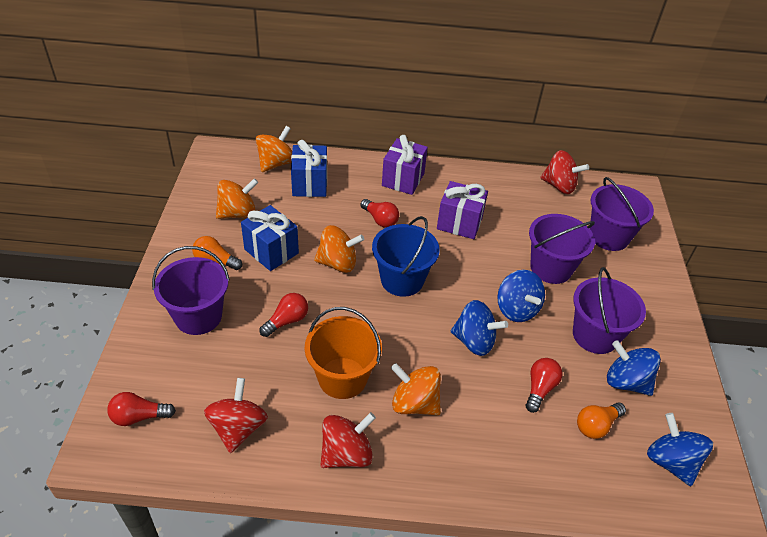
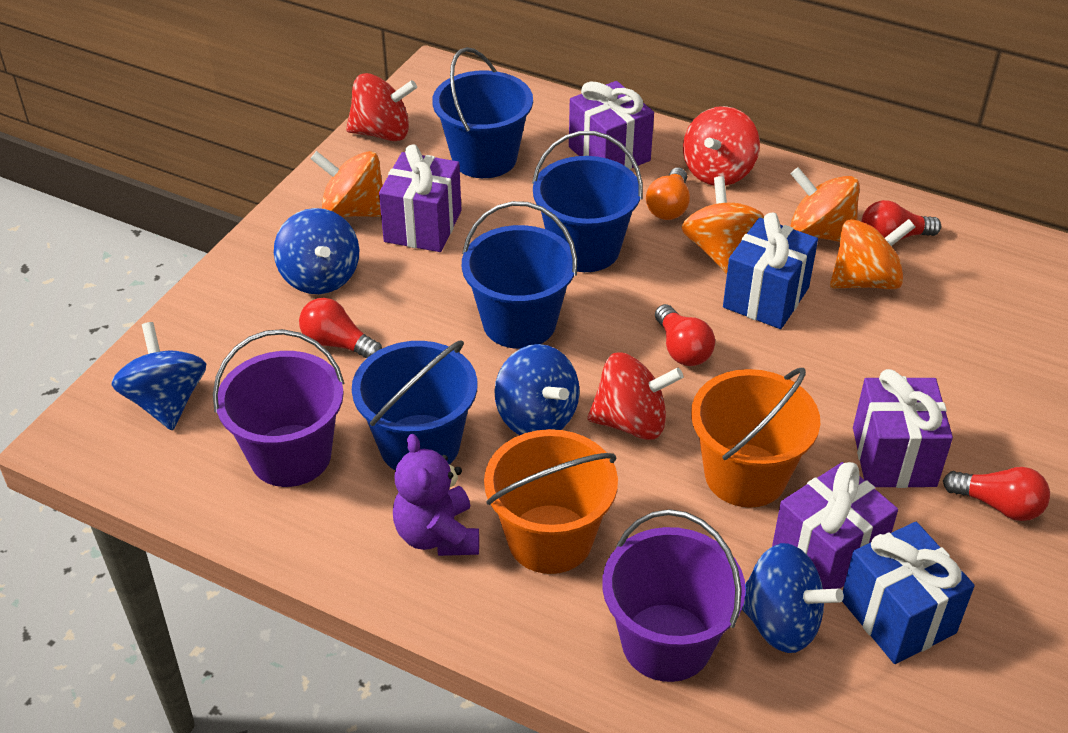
blue bucket: 1 -> 4
orange bucket: 1 -> 2
orange light bulb: 2 -> 1
purple bucket: 4 -> 2
purple gift: 2 -> 4
purple teddy bear: 0 -> 1

